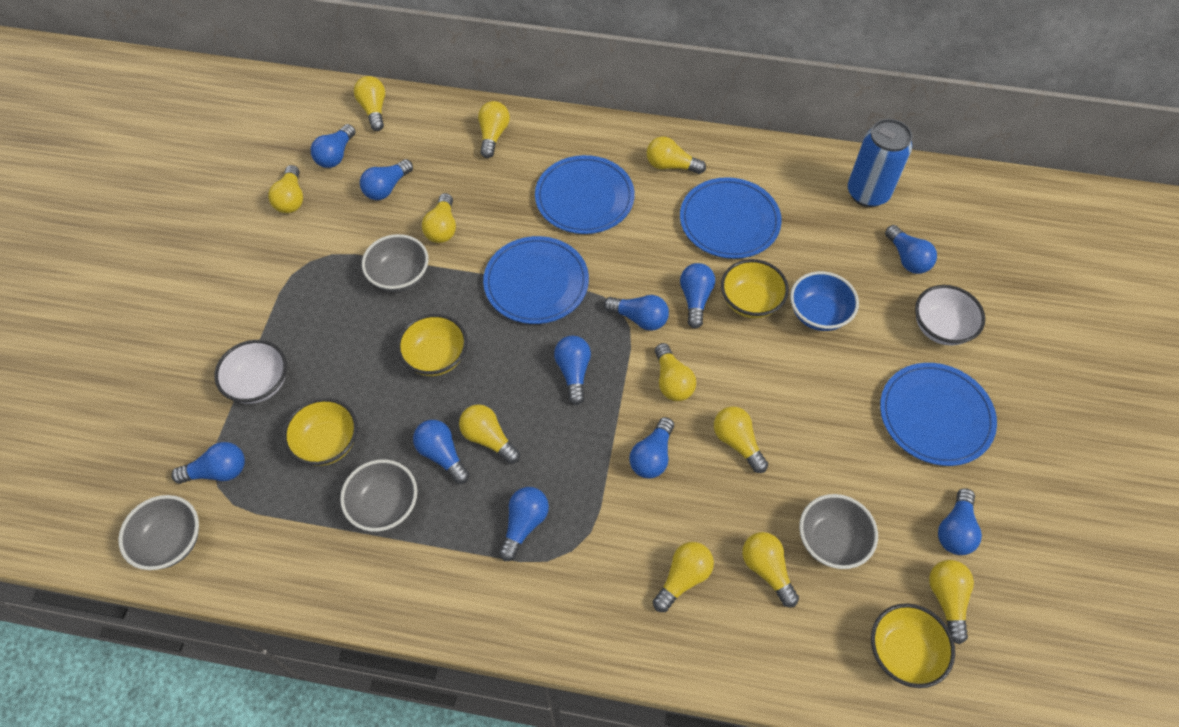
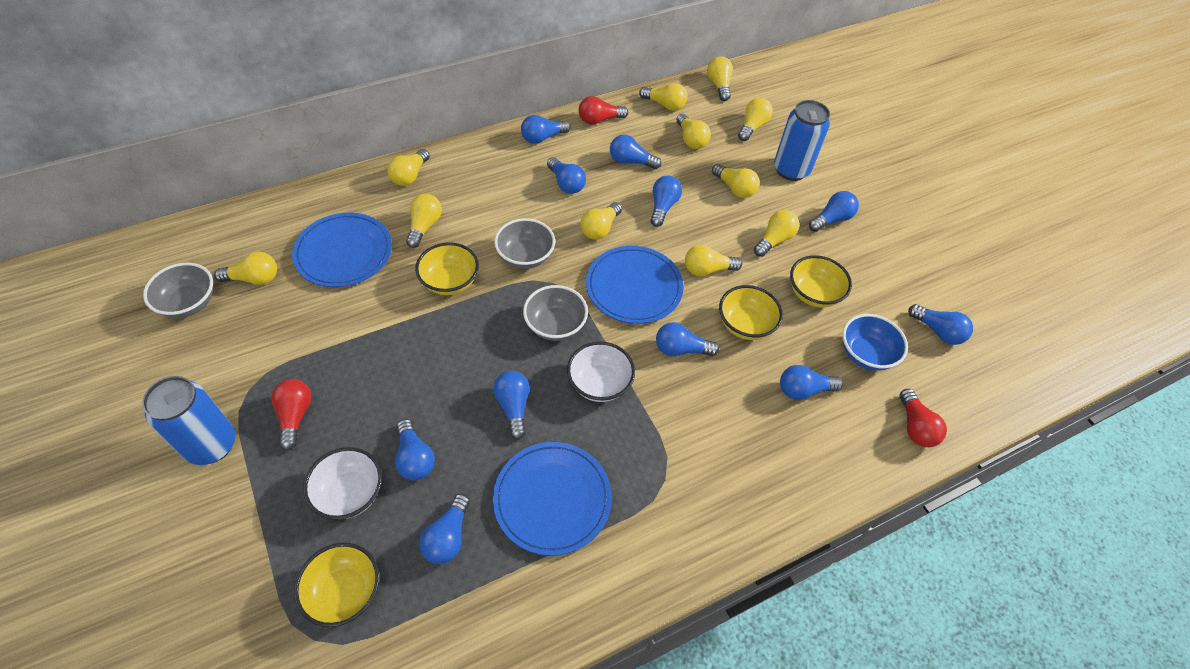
blue can: 1 -> 2
blue plate: 4 -> 3
grey bowl: 4 -> 3
red light bulb: 0 -> 3

